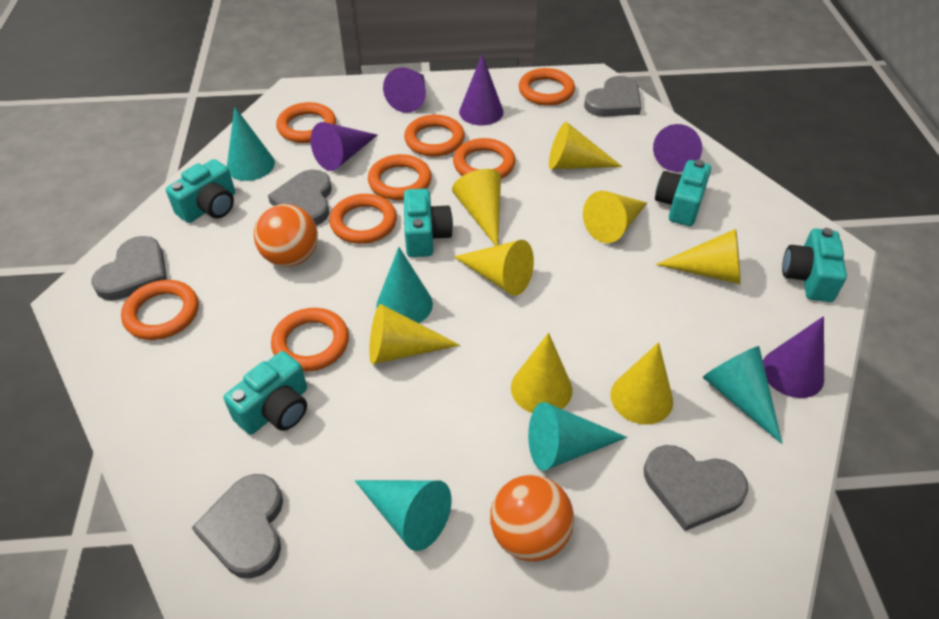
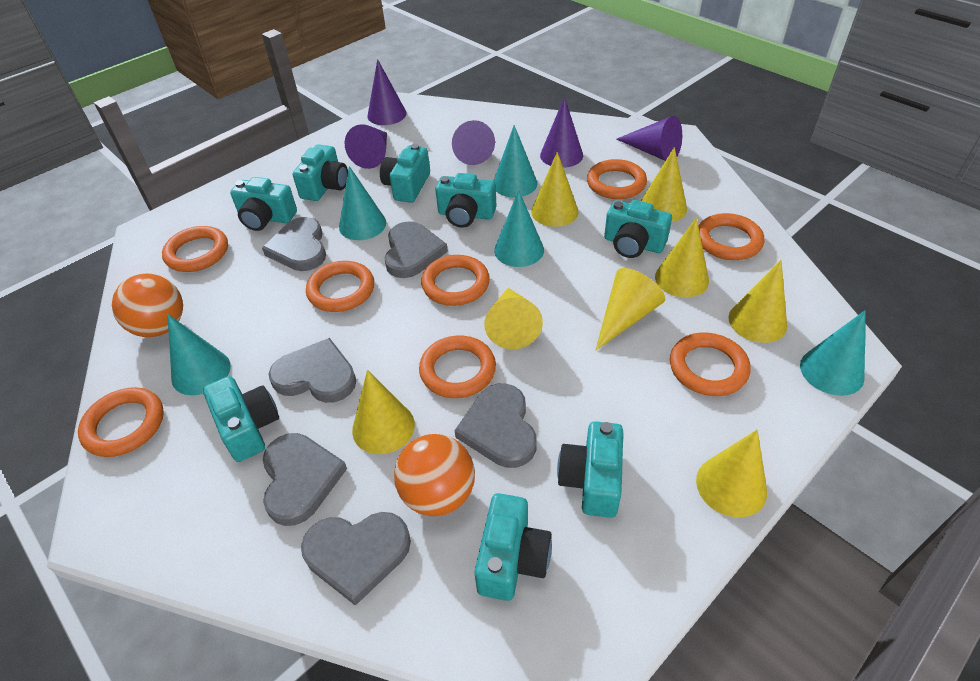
grey heart: 5 -> 6
turquoise camera: 5 -> 8

